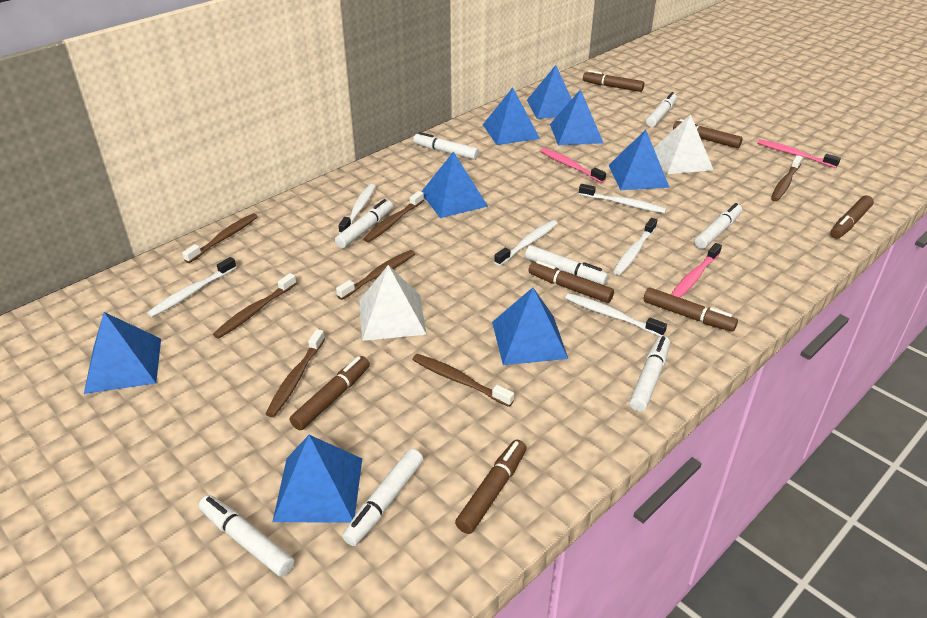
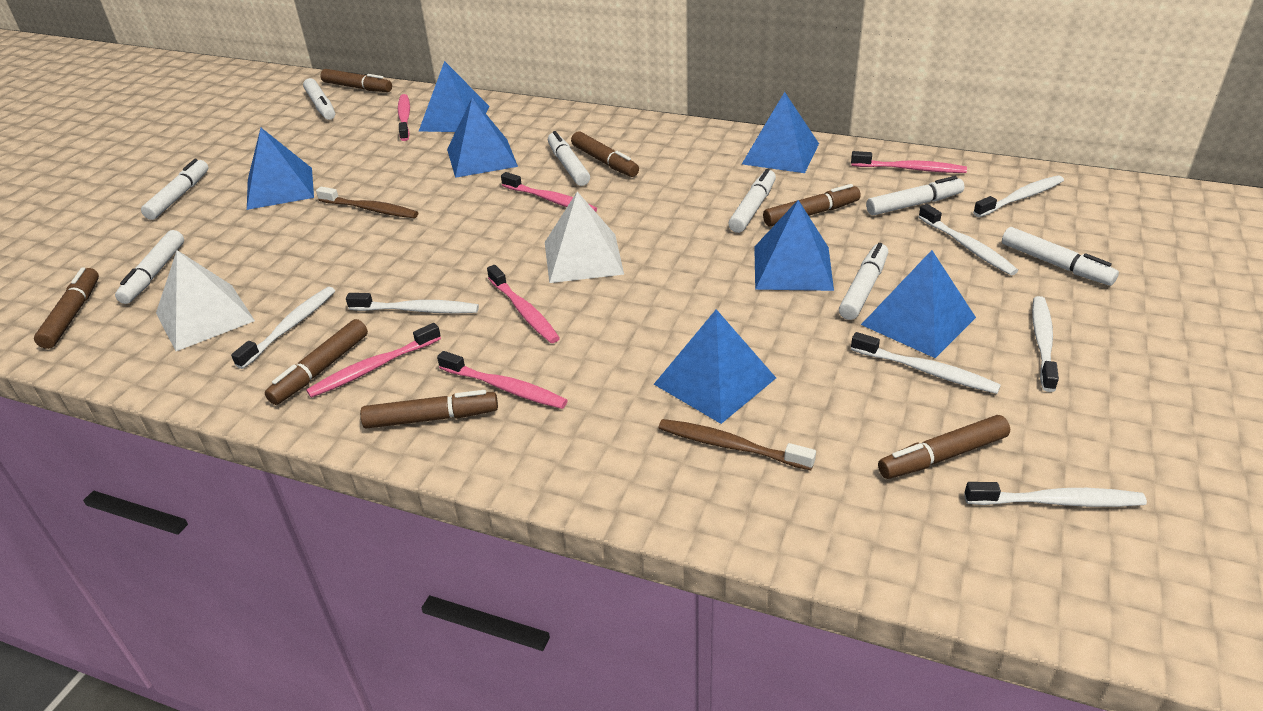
blue pyramid: 8 -> 7
brown toothbrush: 7 -> 2
pink toothbrush: 3 -> 6
white toothbrush: 6 -> 7

